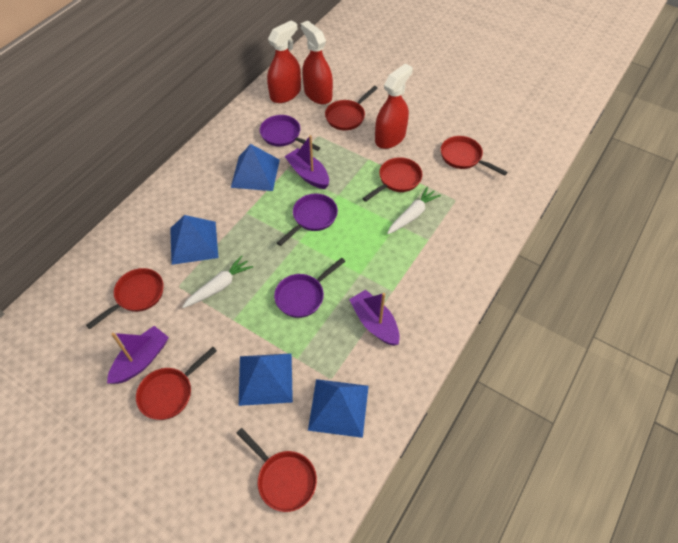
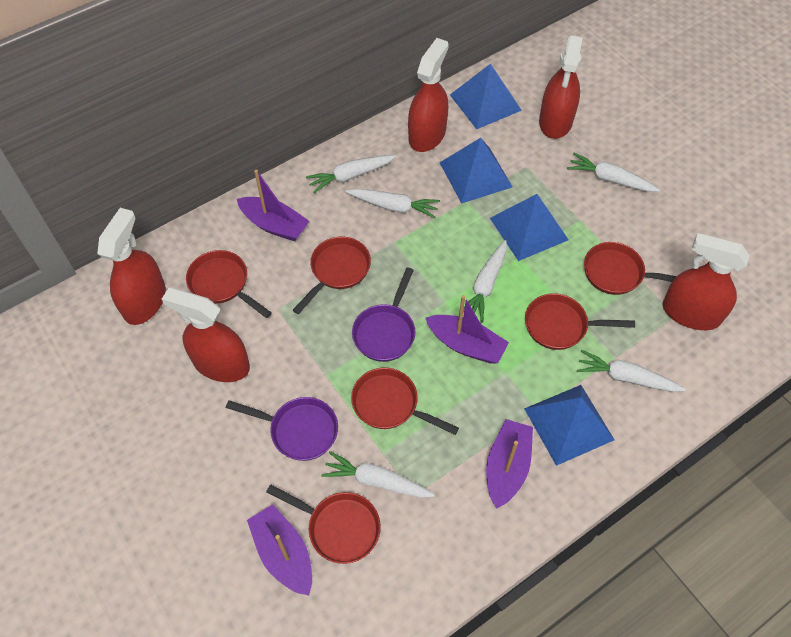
purple boat: 3 -> 4
purple pan: 3 -> 2
red spray bottle: 3 -> 5
white carrot: 2 -> 6

